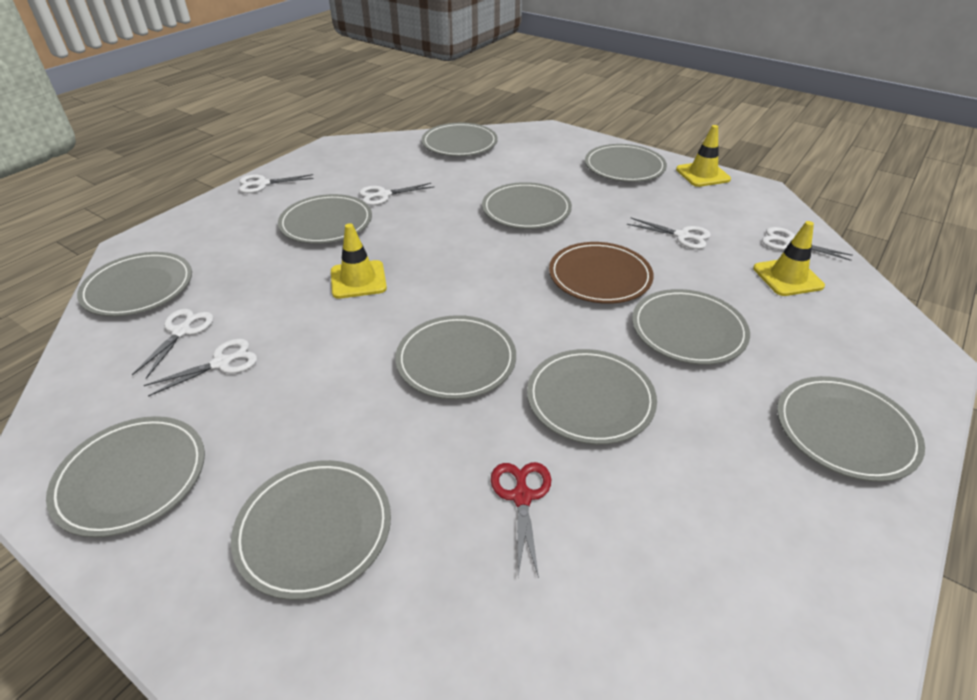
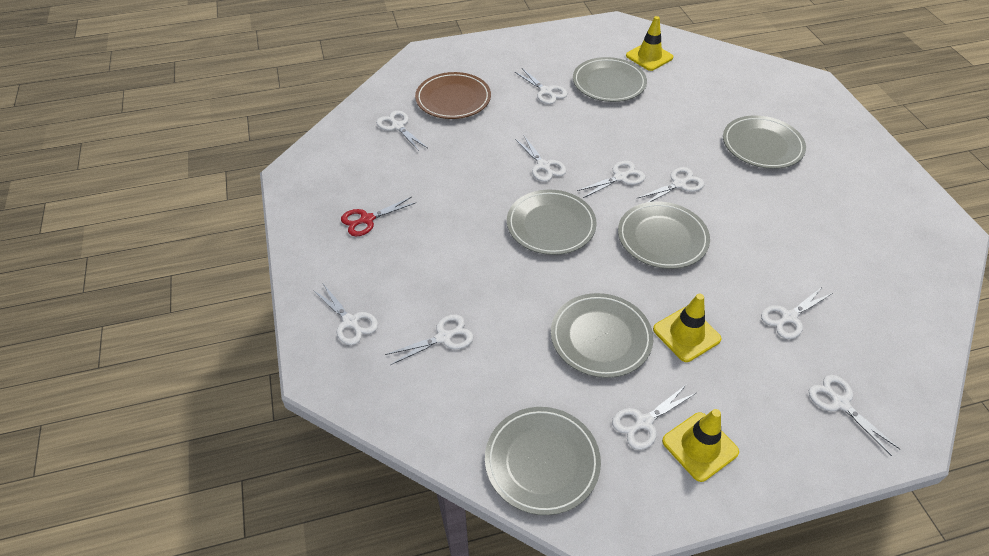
grey plate: 11 -> 6
white scissors: 6 -> 10

